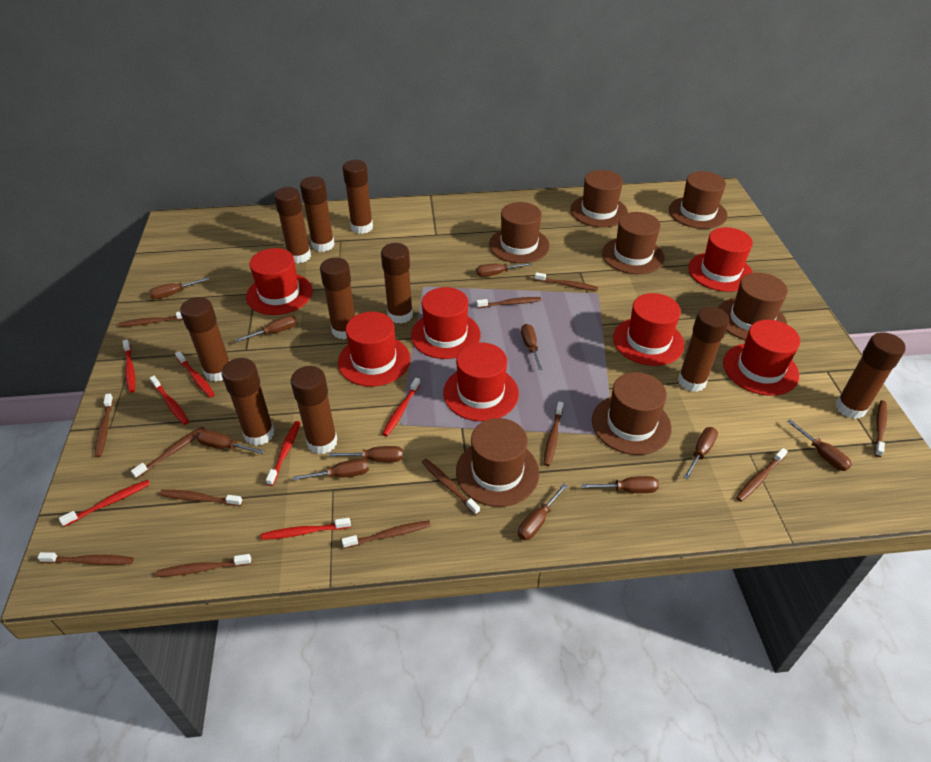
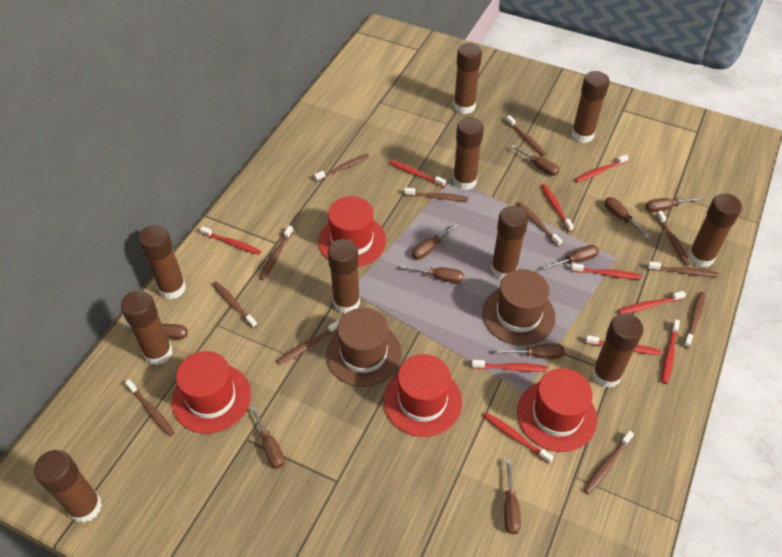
brown hat: 7 -> 2
brown screwdriver: 11 -> 10
brown toothbrush: 13 -> 12
red hat: 7 -> 4
red toothbrush: 7 -> 10

